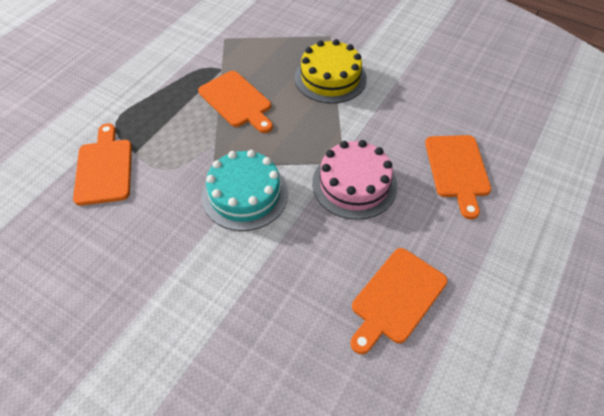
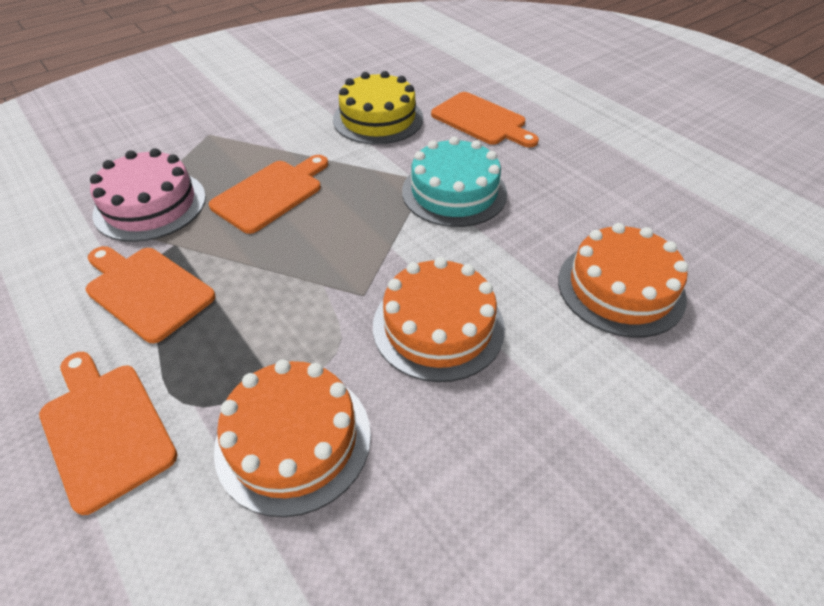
orange cake: 0 -> 3

